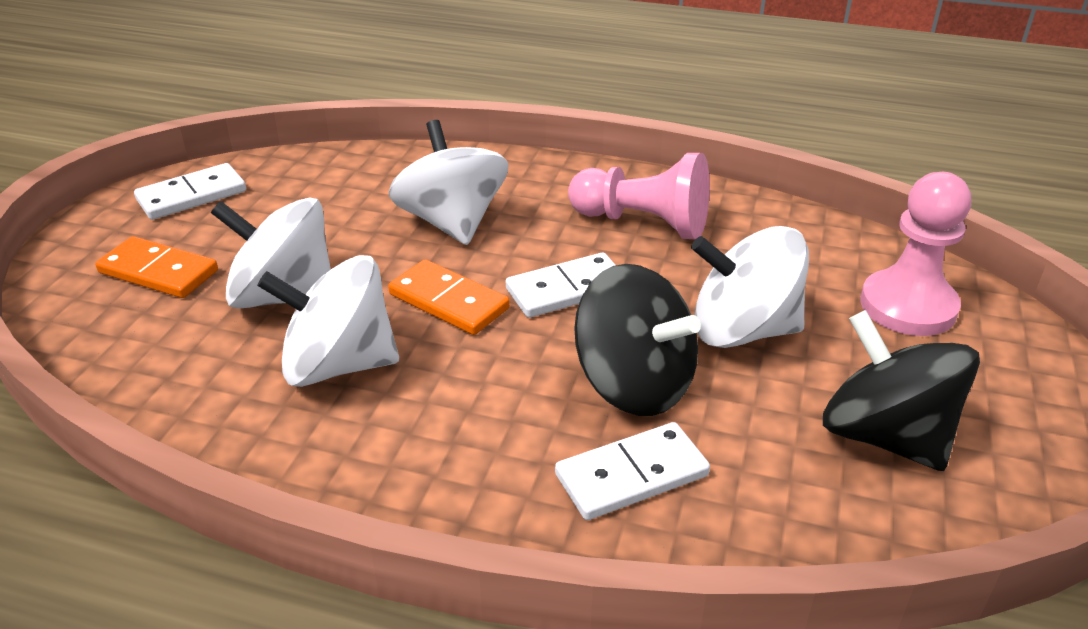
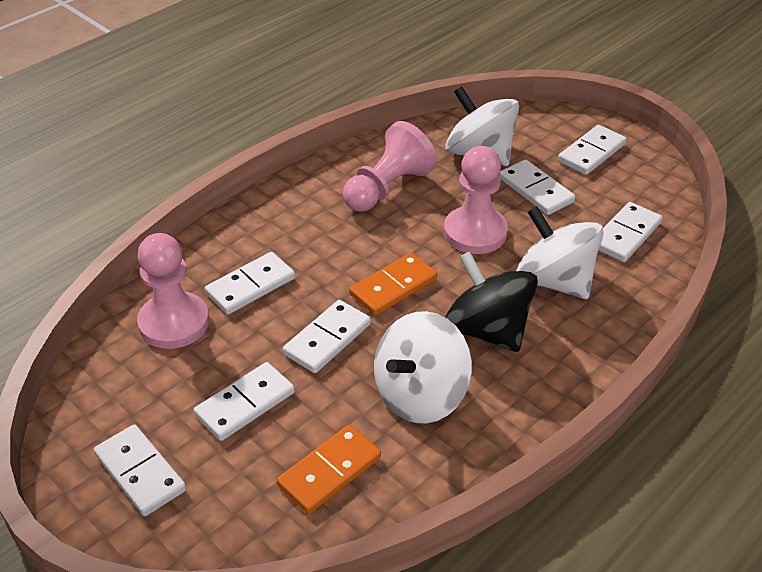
black spinning top: 2 -> 1
pink pawn: 2 -> 3
white domino: 3 -> 7
white spinning top: 4 -> 3

